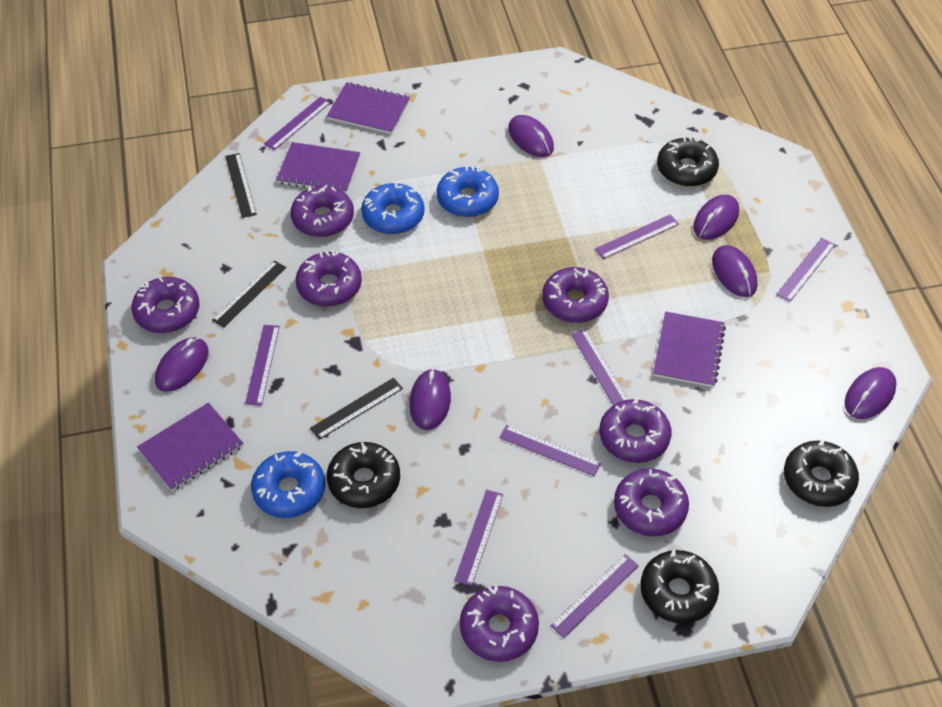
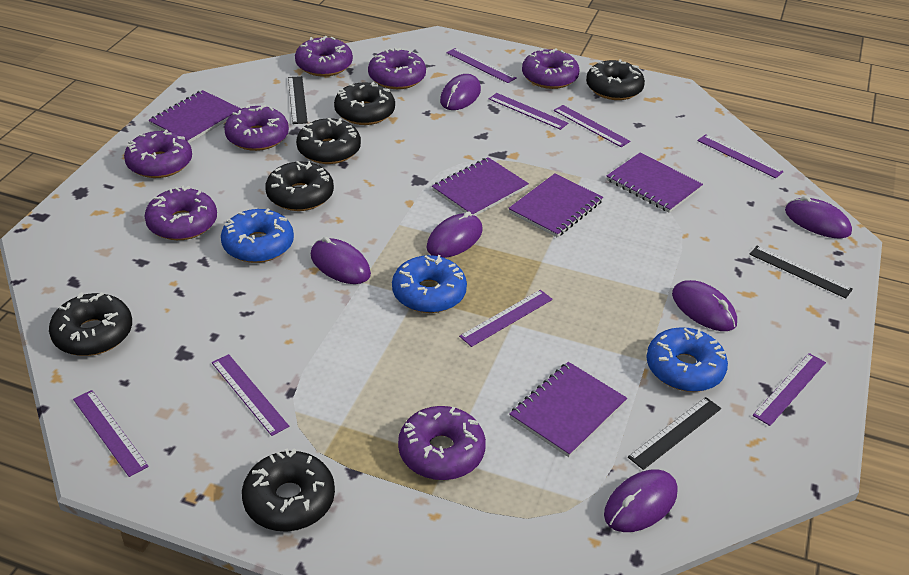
black donut: 4 -> 6
purple notebook: 4 -> 5

